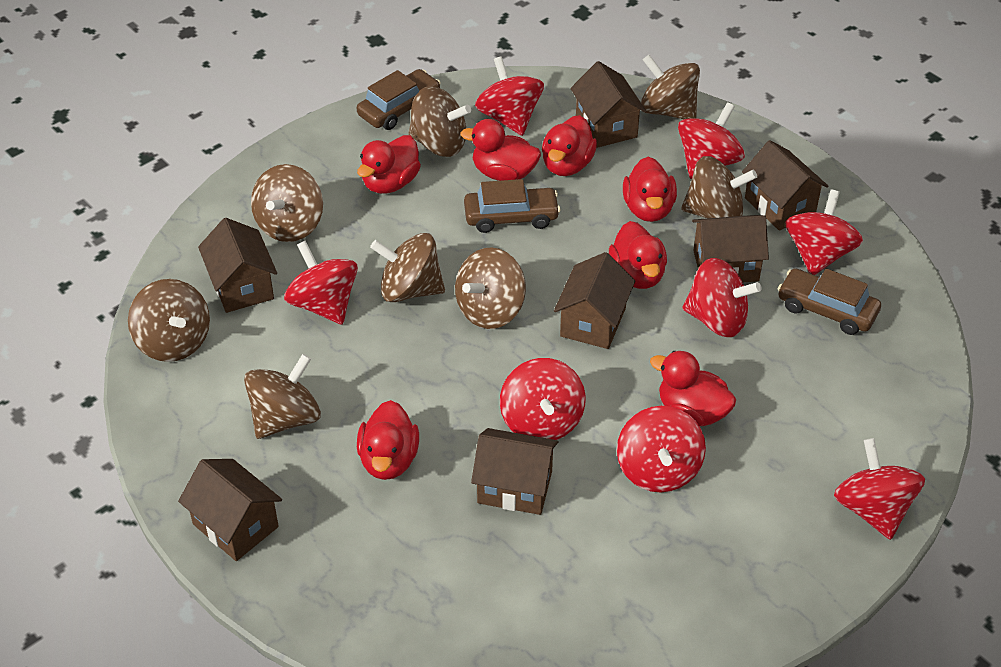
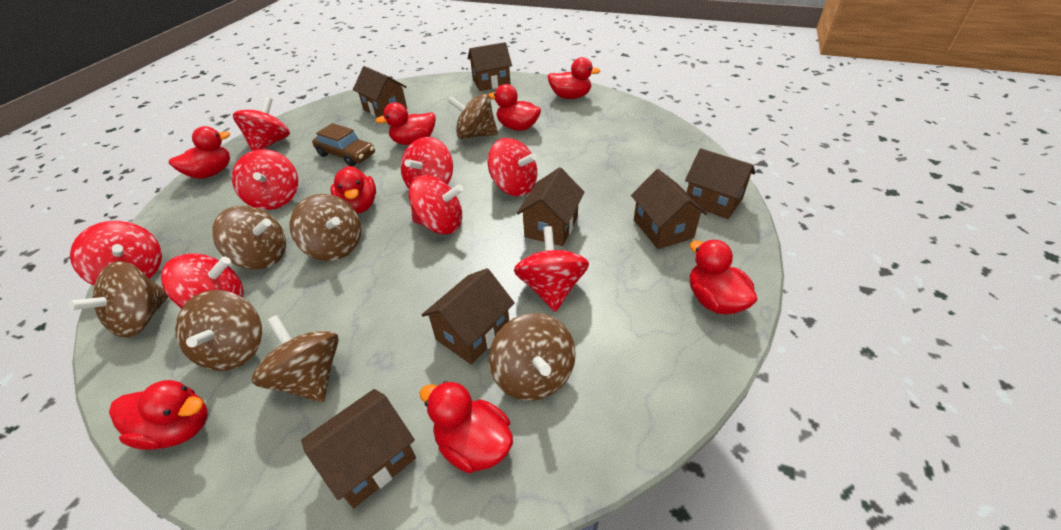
brown car: 3 -> 1
brown spinning top: 8 -> 7
red duck: 7 -> 8

